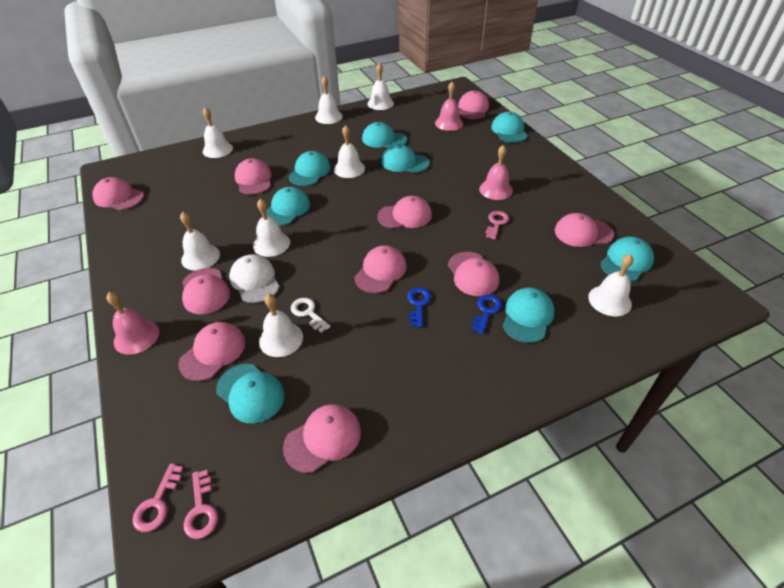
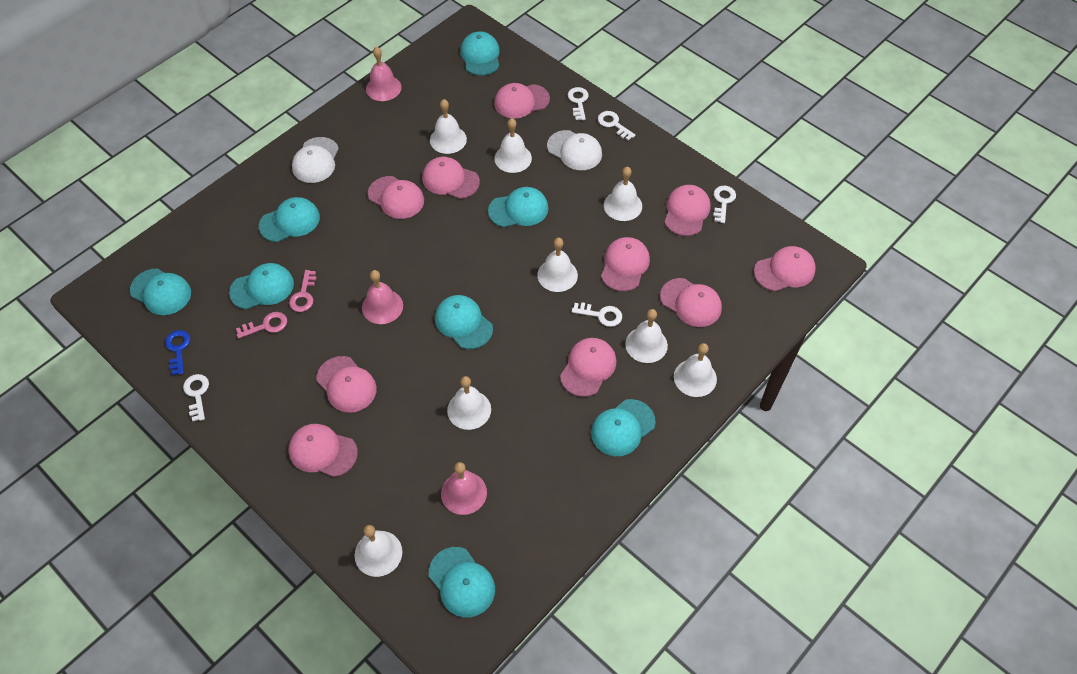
blue key: 2 -> 1
pink key: 3 -> 2
white cap: 1 -> 2
white key: 1 -> 5

